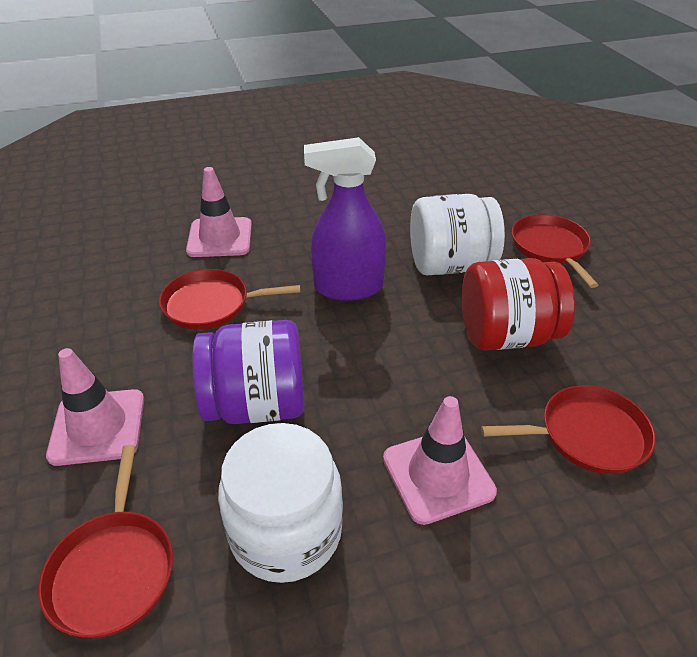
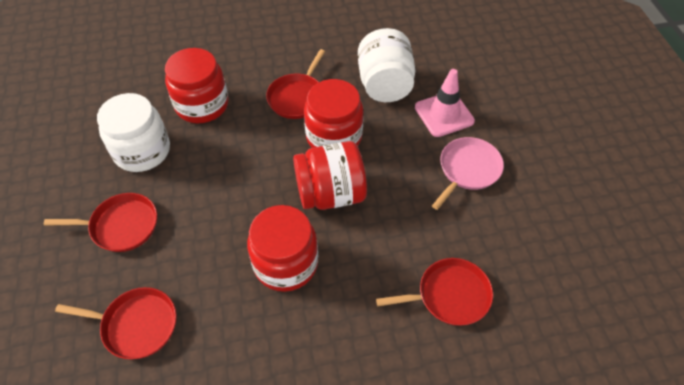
pink pan: 0 -> 1
pink traffic cone: 3 -> 1
purple jar: 1 -> 0
purple spray bottle: 1 -> 0
red jar: 1 -> 4

